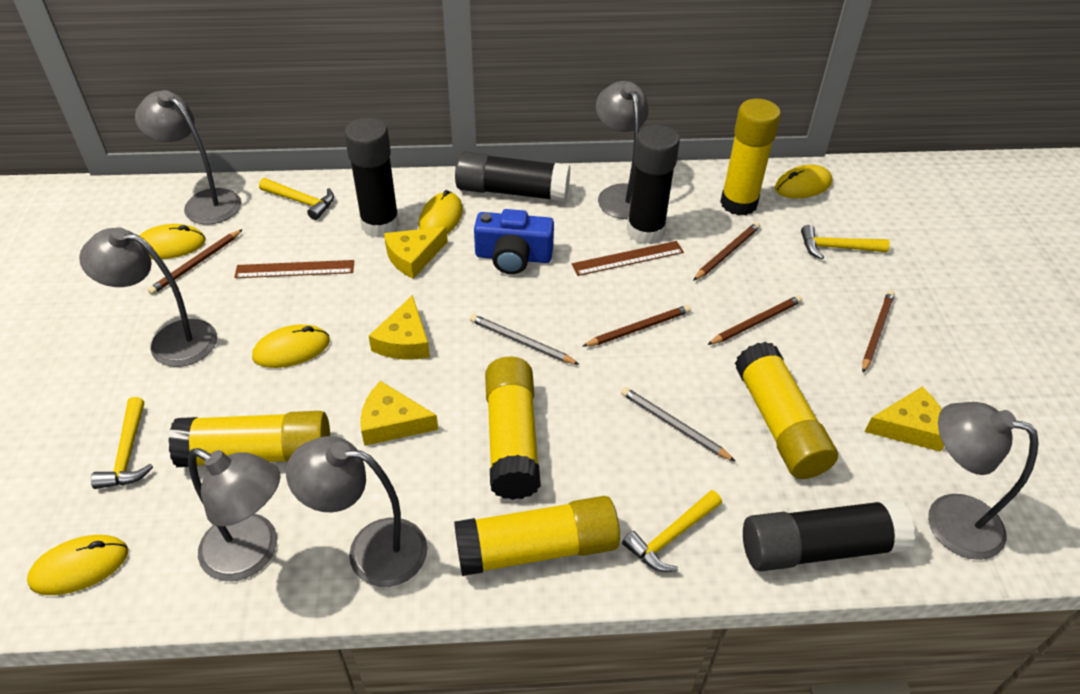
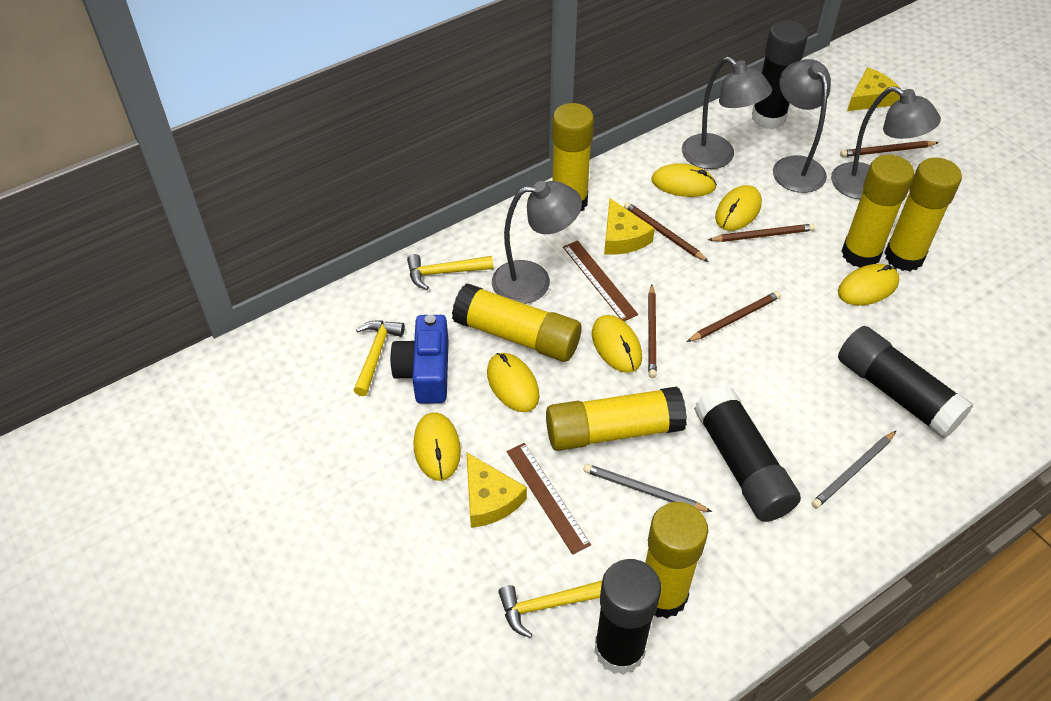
grey lamp: 6 -> 4
yellow cheese: 4 -> 3
yellow glue stick: 5 -> 6
yellow hammer: 4 -> 3
yellow mouse: 5 -> 6

